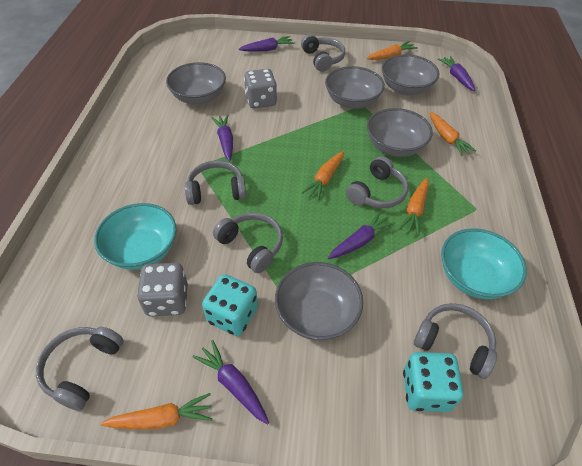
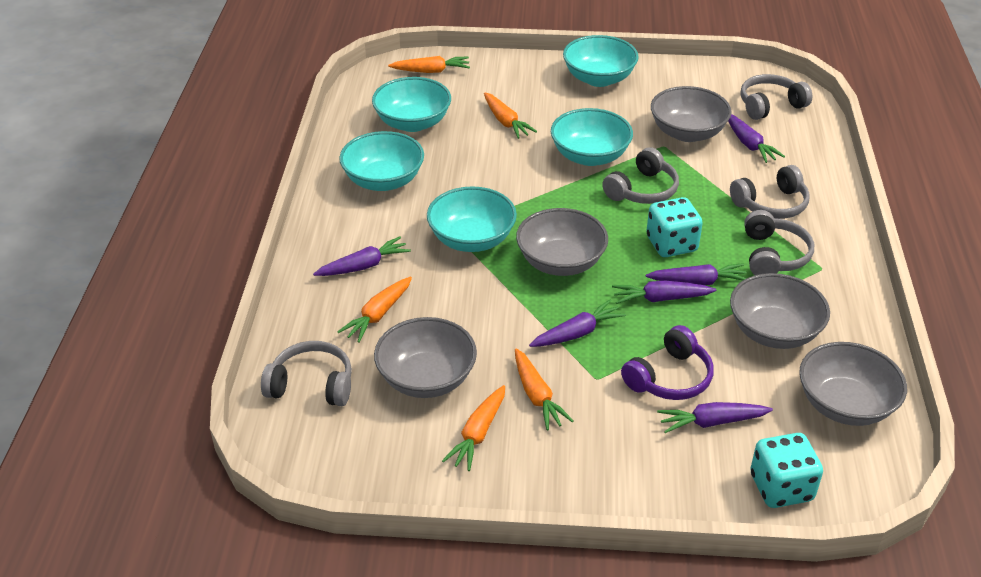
grey dice: 2 -> 0
grey headphones: 6 -> 5
purple carrot: 5 -> 6
purple headphones: 0 -> 1
turquoise bowl: 2 -> 5

